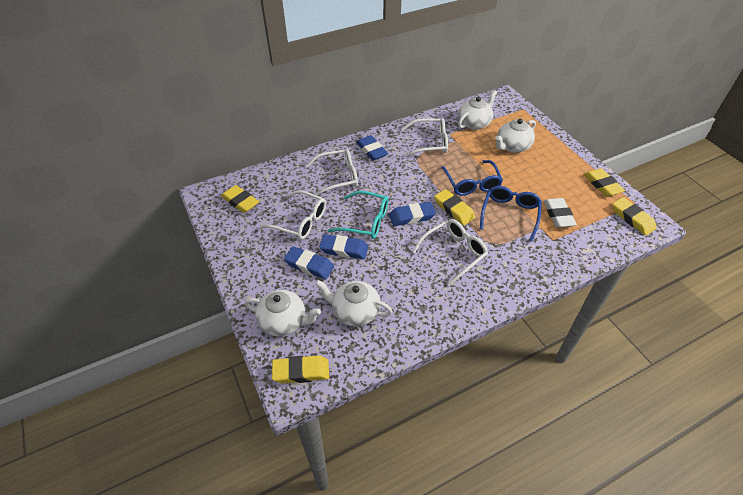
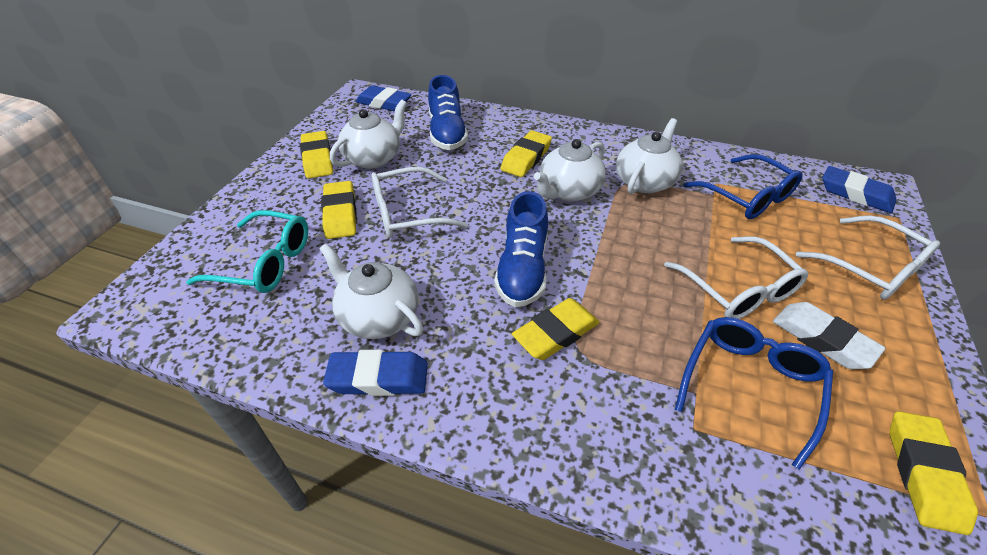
blue eraser: 4 -> 3
blue shoe: 0 -> 2
white glasses: 4 -> 3

